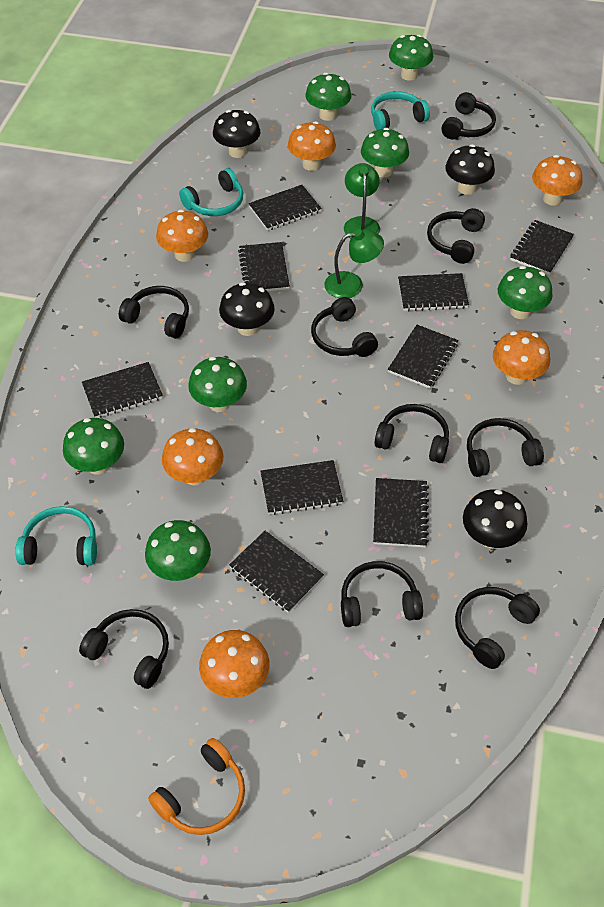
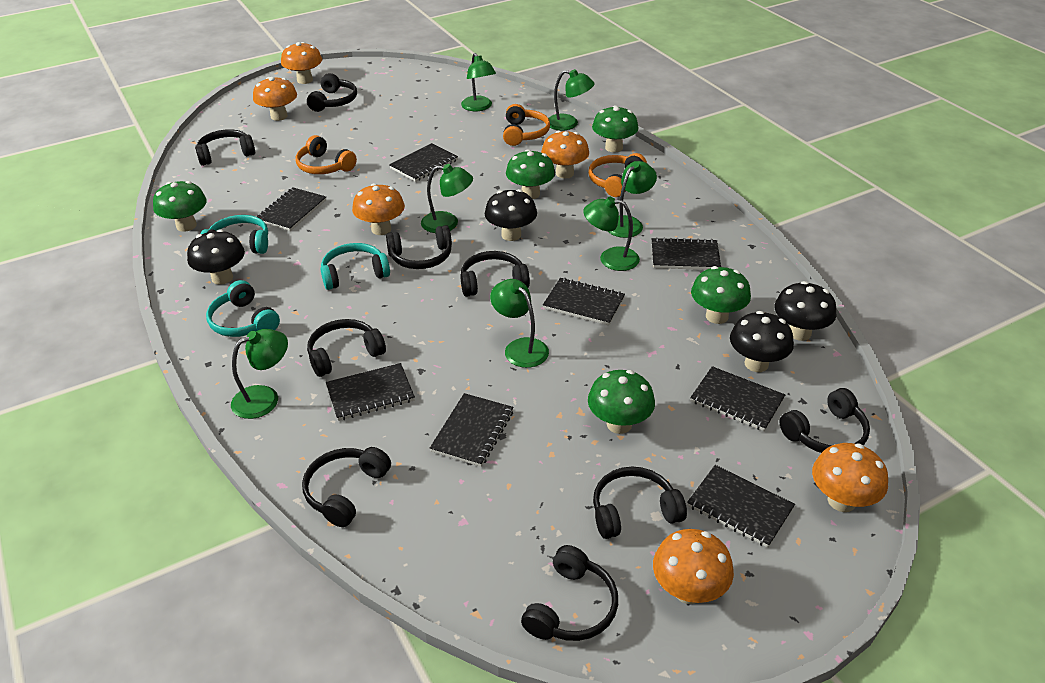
black notebook: 9 -> 8
green lamp: 2 -> 7
green mushroom: 7 -> 5
orange headphones: 1 -> 3

